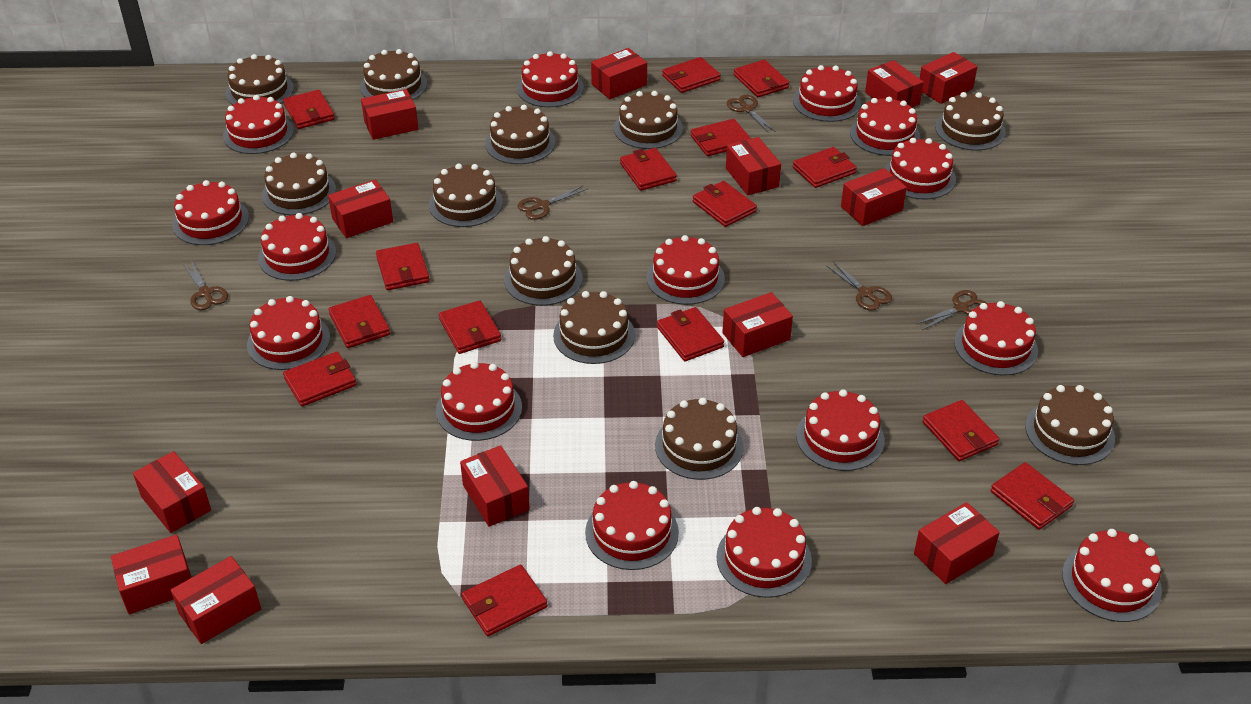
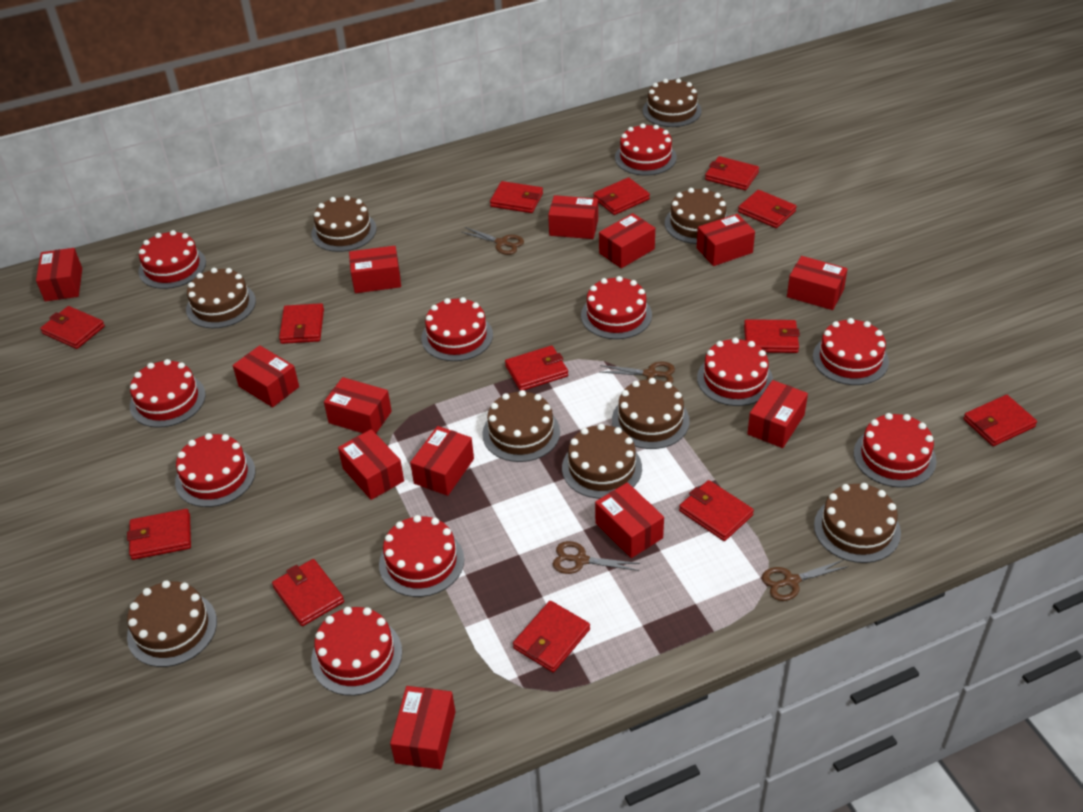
brown cake: 11 -> 9
brown scissors: 5 -> 4
red cake: 15 -> 11
red wallet: 15 -> 13

